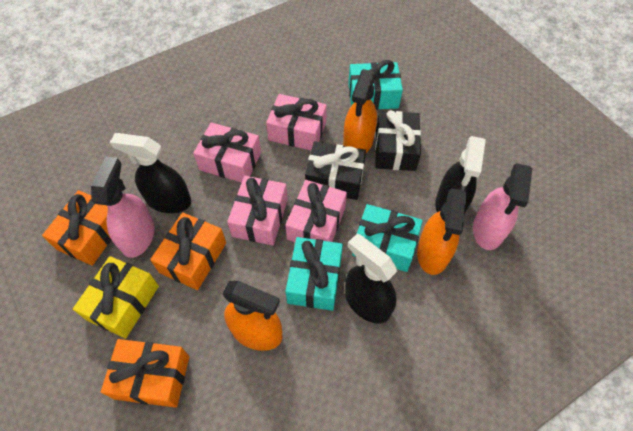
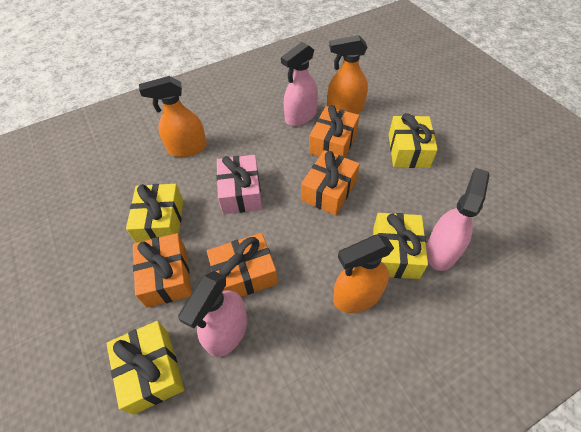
black gift: 2 -> 0
black spray bottle: 3 -> 0
orange gift: 3 -> 4
pink gift: 4 -> 1
pink spray bottle: 2 -> 3
turquoise gift: 3 -> 0
yellow gift: 1 -> 4

